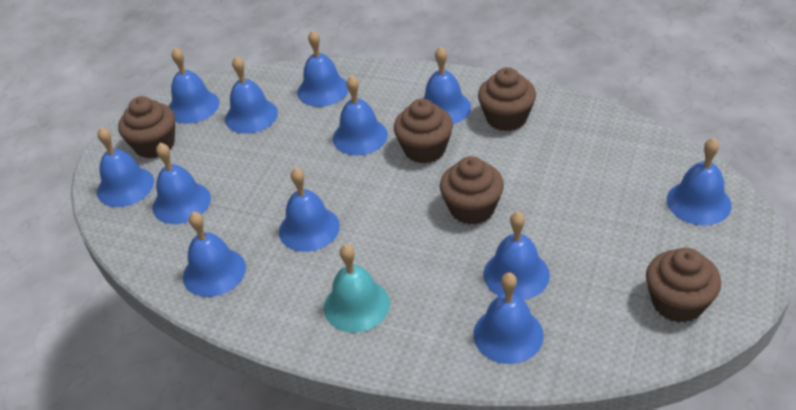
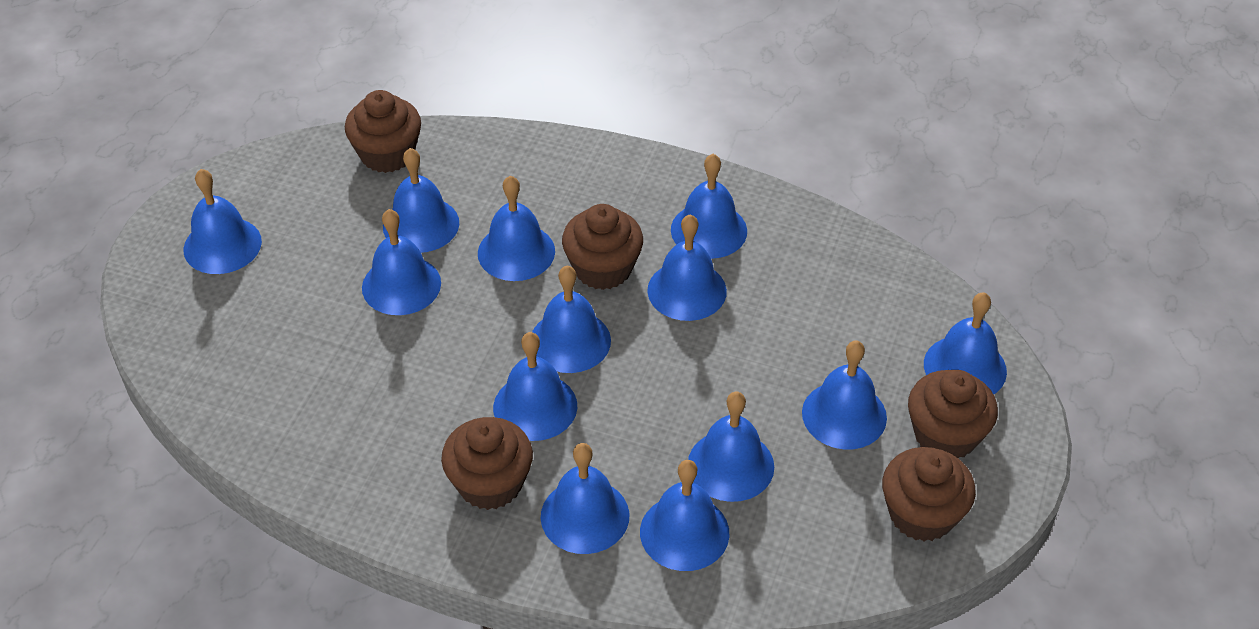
blue bell: 12 -> 13
turquoise bell: 1 -> 0

